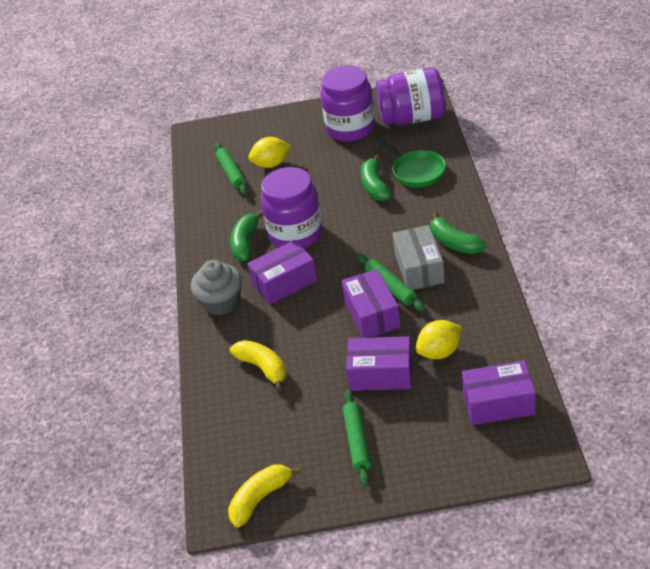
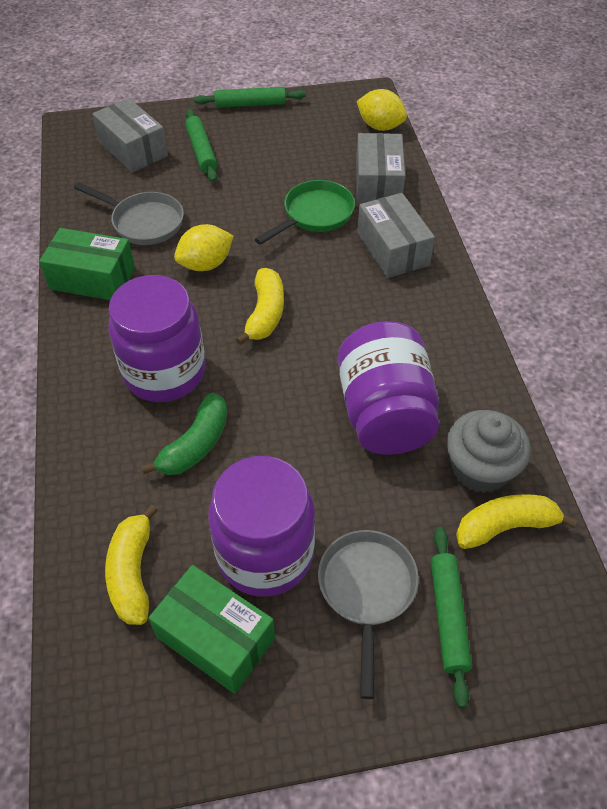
green banana: 3 -> 1
green box: 0 -> 2
grey box: 1 -> 3
grey pan: 0 -> 2
purple box: 4 -> 0
yellow banana: 2 -> 3

